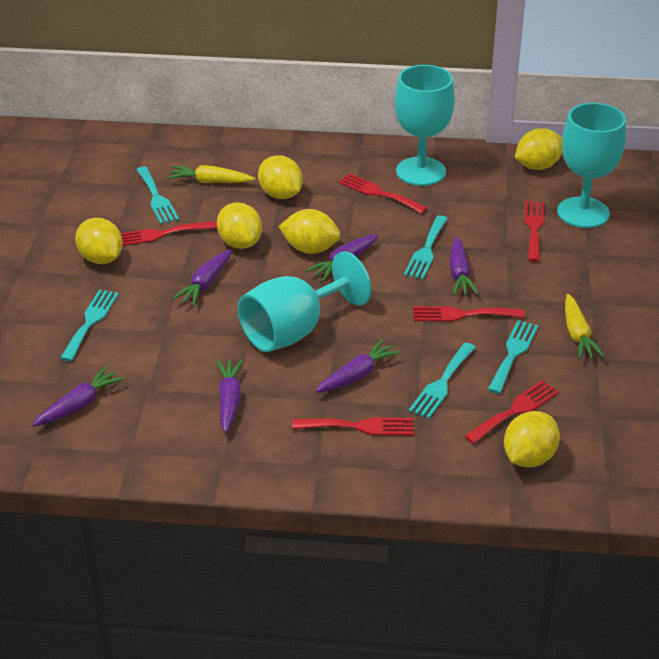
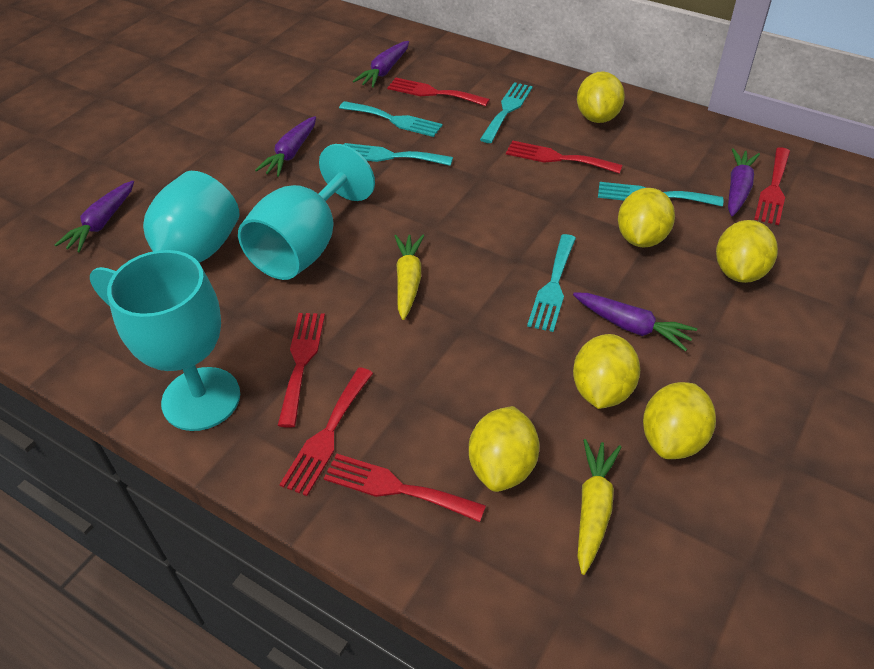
purple carrot: 6 -> 5

